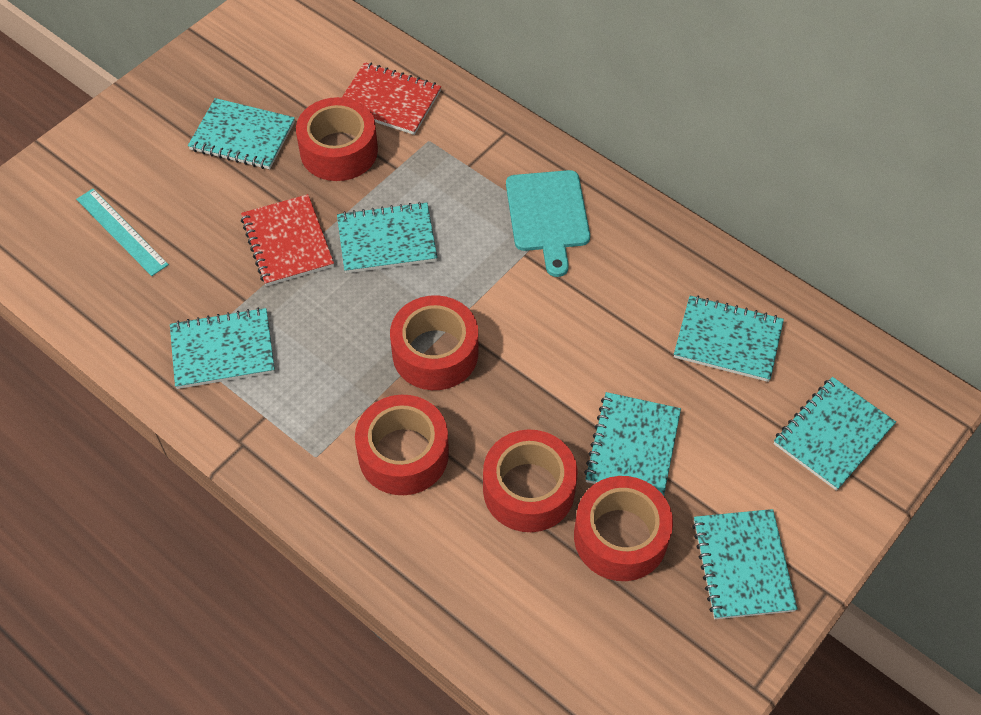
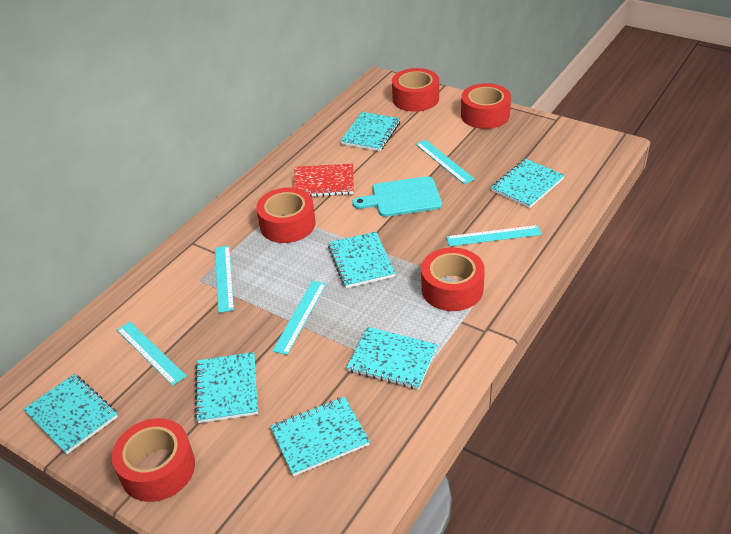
red notebook: 2 -> 1
turquoise ruler: 1 -> 5

